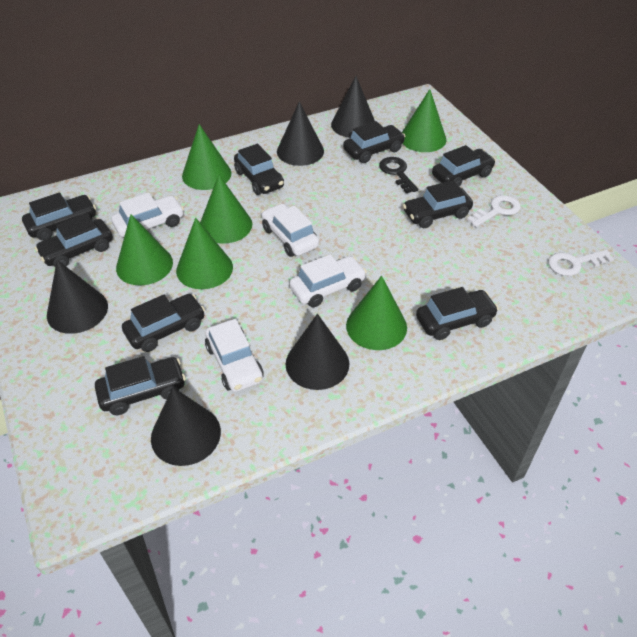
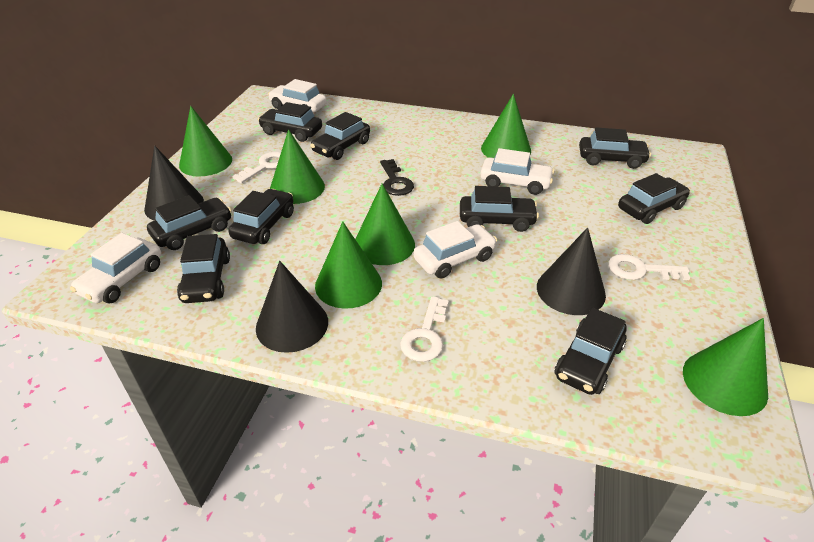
black cone: 5 -> 3
white key: 2 -> 3

